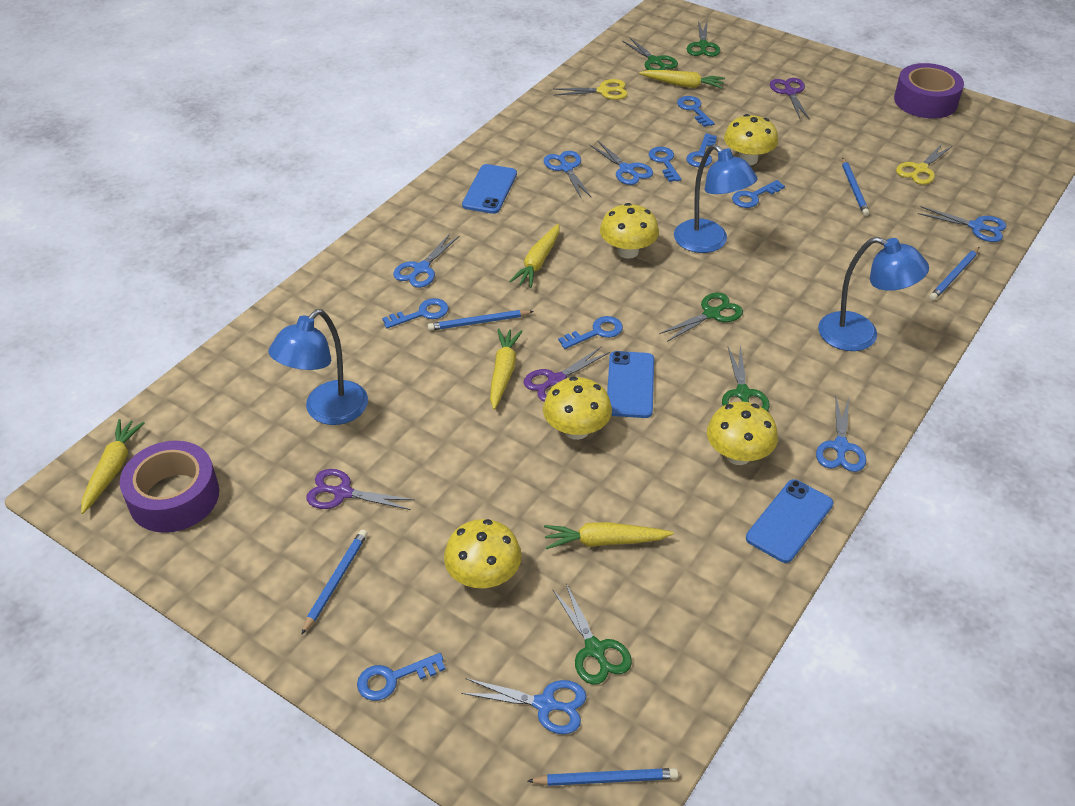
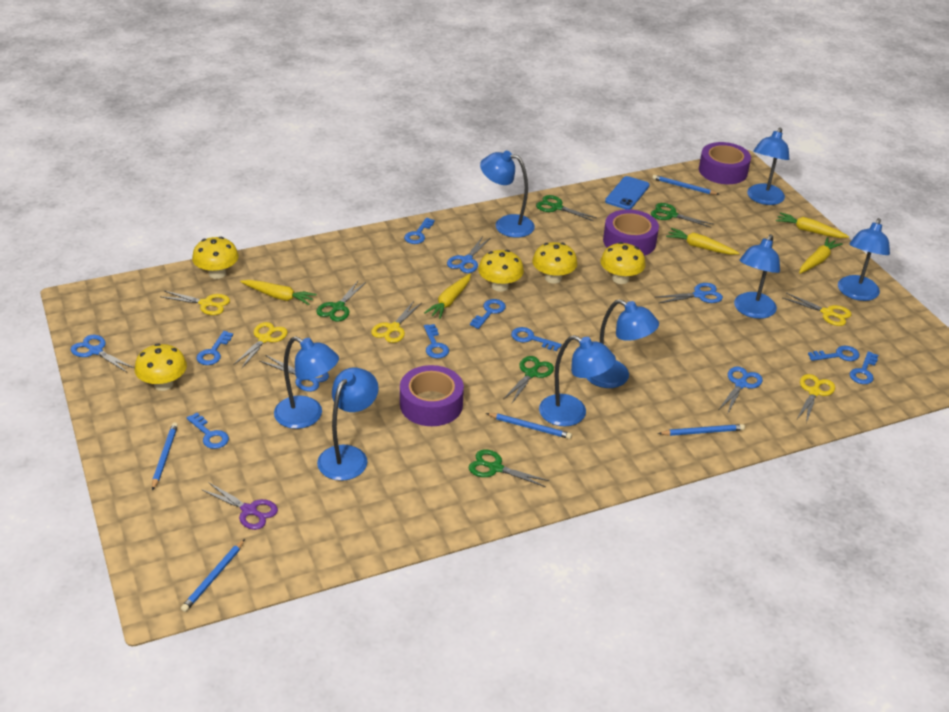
blue key: 7 -> 8
blue lamp: 3 -> 8
blue phone: 3 -> 1
blue scissors: 6 -> 5
purple scissors: 3 -> 1
purple tape: 2 -> 3
yellow scissors: 2 -> 5

